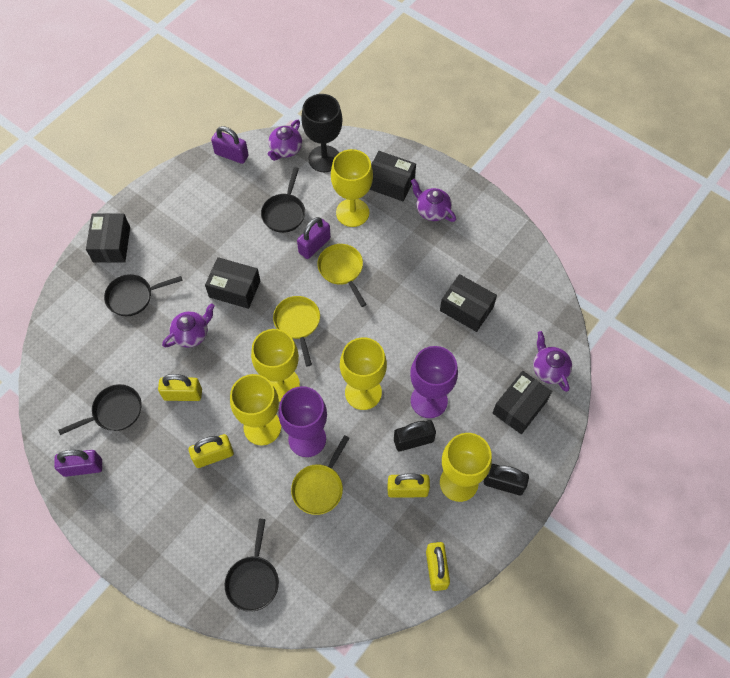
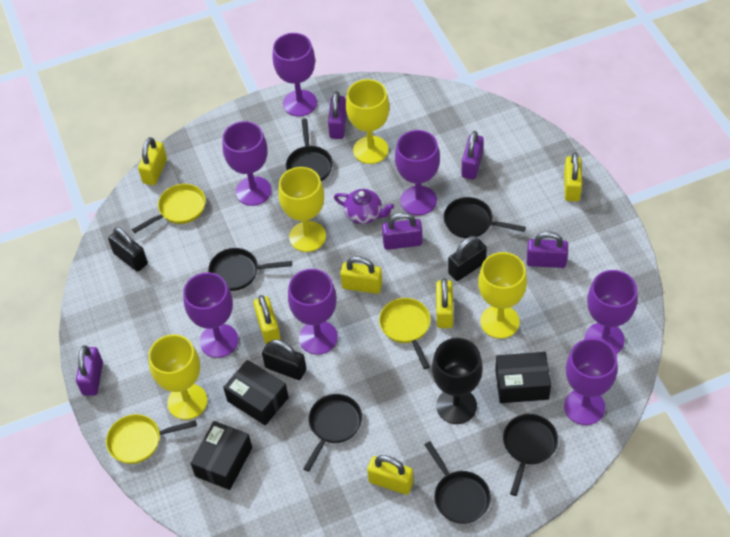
black box: 5 -> 3
black padlock: 2 -> 3
black pan: 4 -> 6
purple goblet: 2 -> 7
purple padlock: 3 -> 5
purple teapot: 4 -> 1
yellow goblet: 5 -> 4
yellow padlock: 4 -> 6

